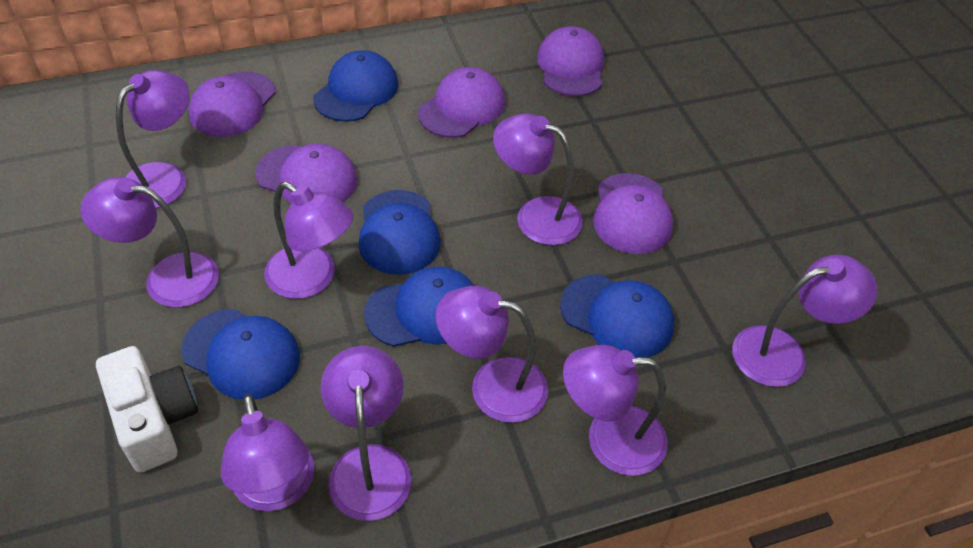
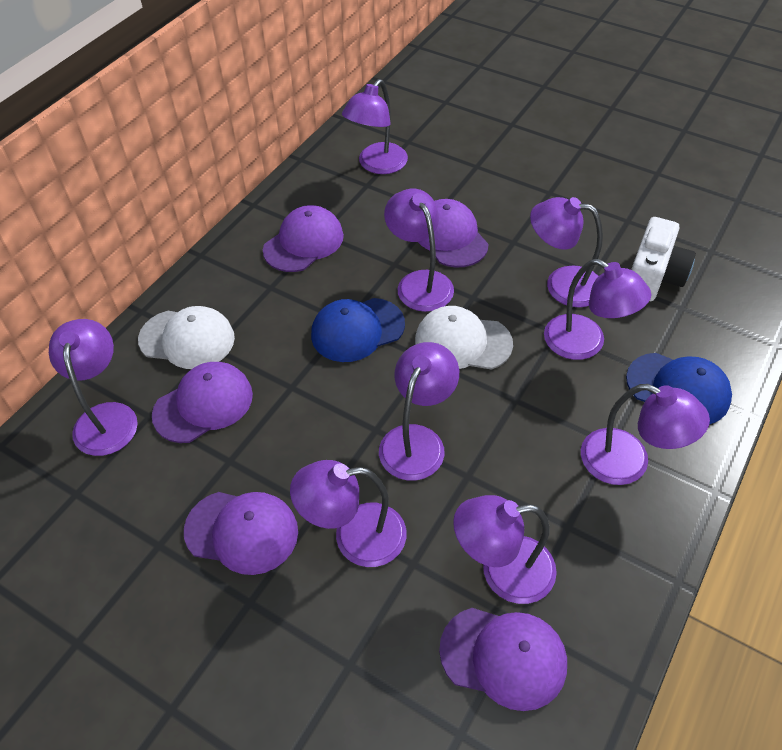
blue cap: 5 -> 2
white cap: 0 -> 2

